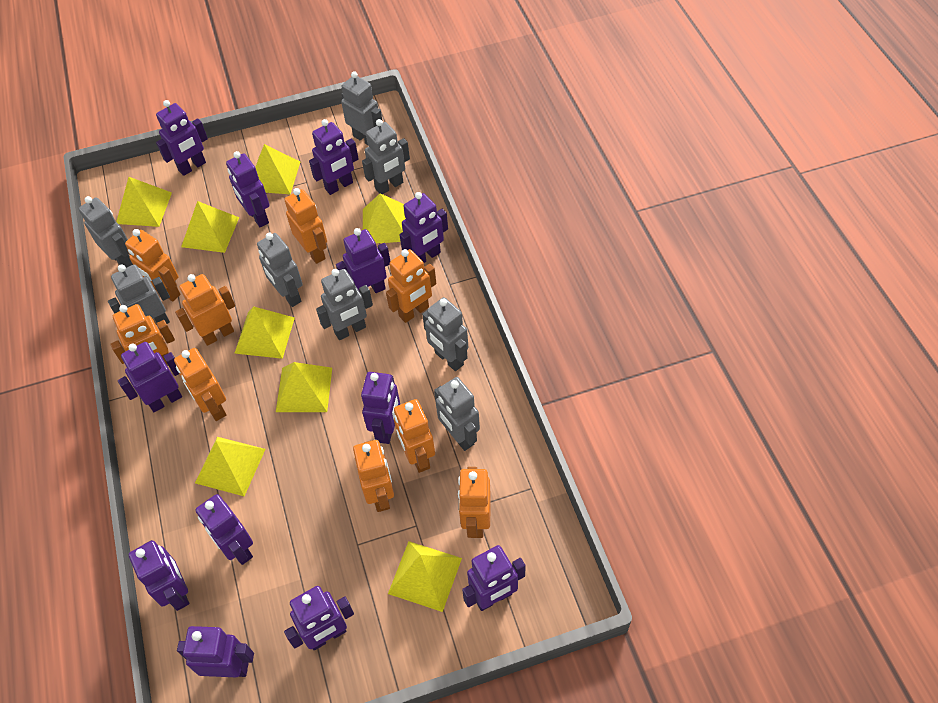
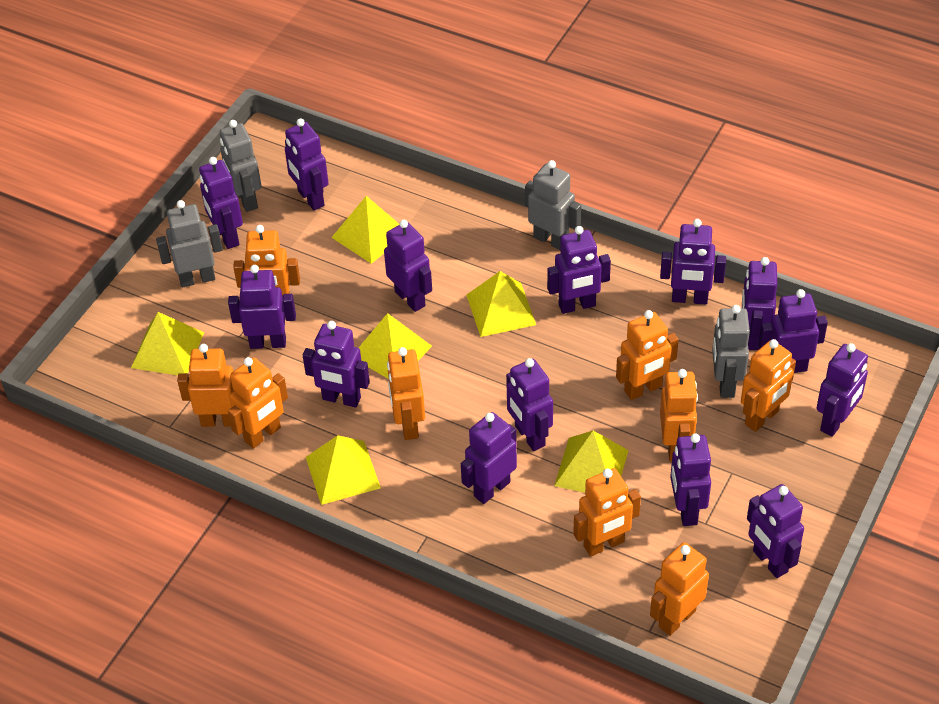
grey robot: 8 -> 4
purple robot: 12 -> 14
yellow pyramid: 8 -> 6

